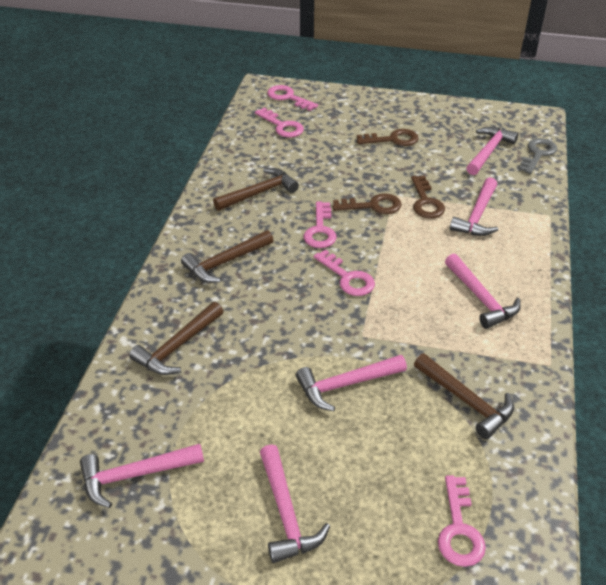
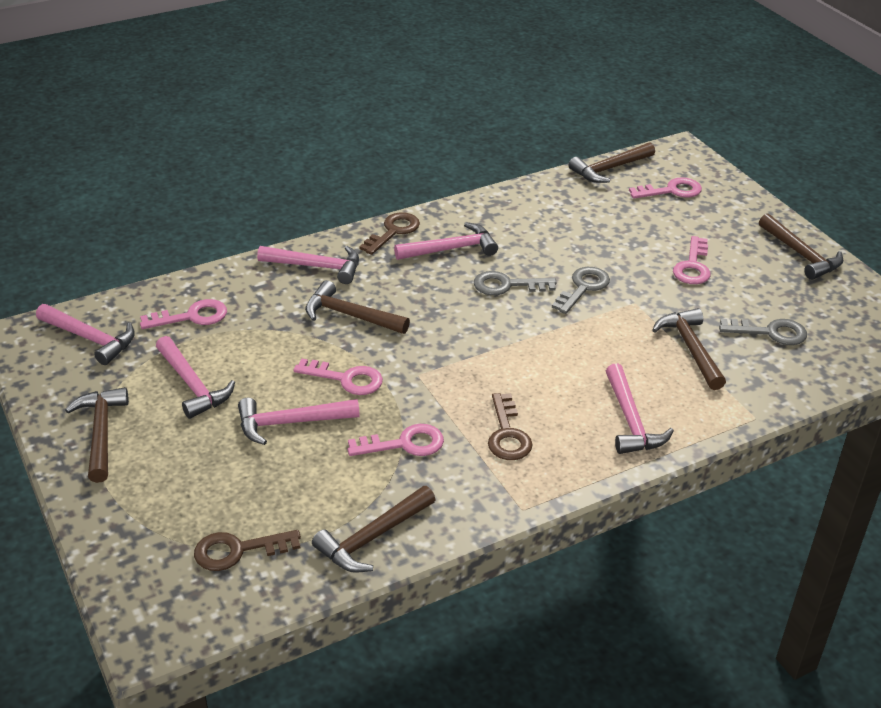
brown hammer: 4 -> 6
grey key: 1 -> 3

